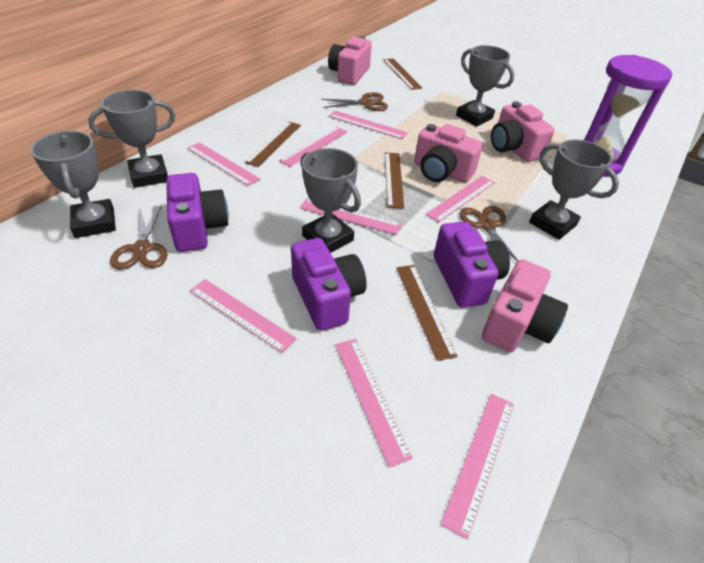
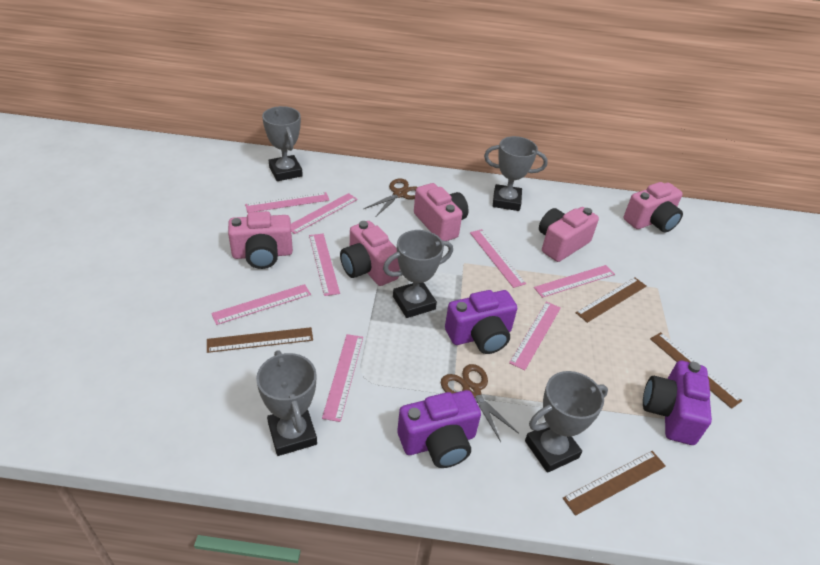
brown scissors: 3 -> 2
pink camera: 4 -> 5
purple hourglass: 1 -> 0

